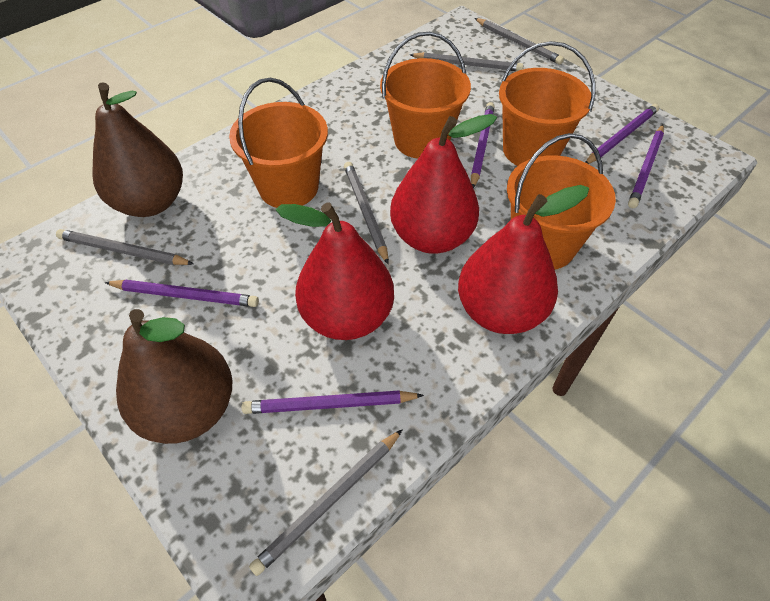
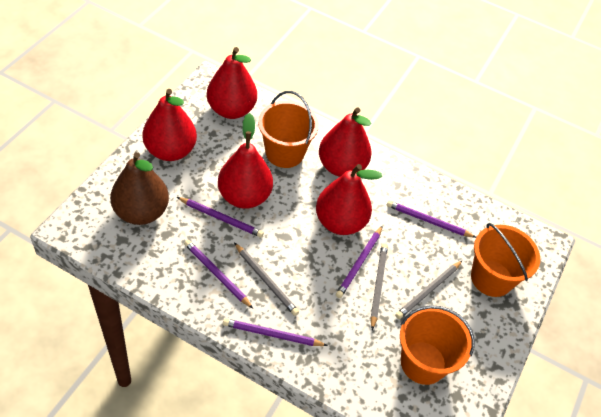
brown pear: 2 -> 1
grey pencil: 5 -> 3
orange bucket: 4 -> 3
red pear: 3 -> 5

